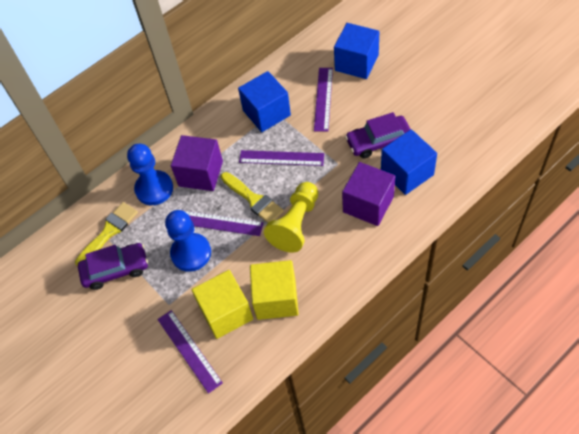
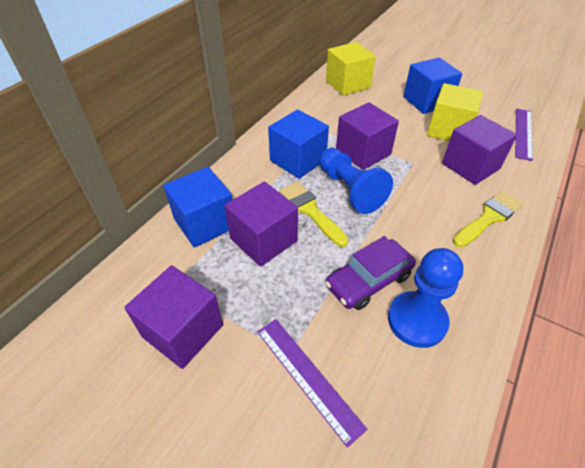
purple car: 2 -> 1
purple cube: 2 -> 4
purple ruler: 4 -> 2
yellow pawn: 1 -> 0

